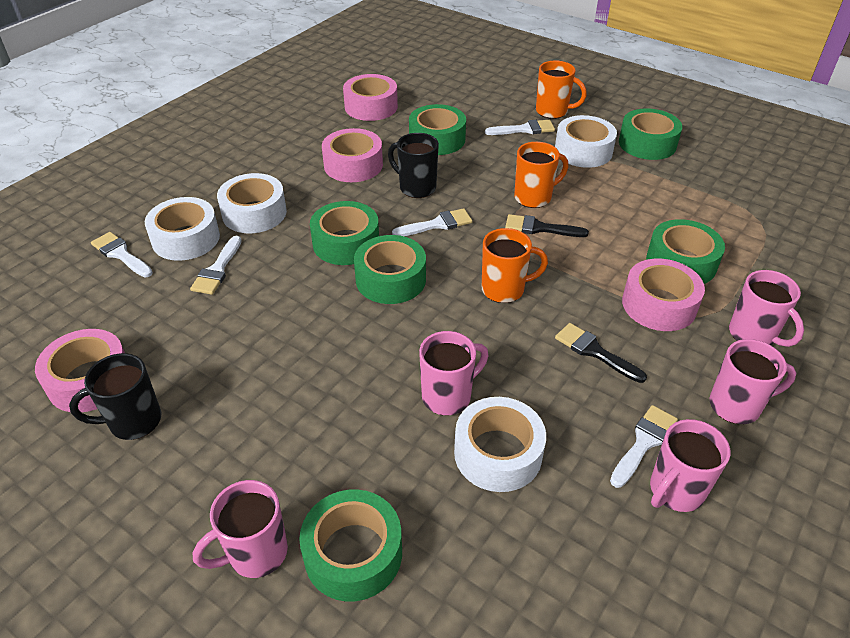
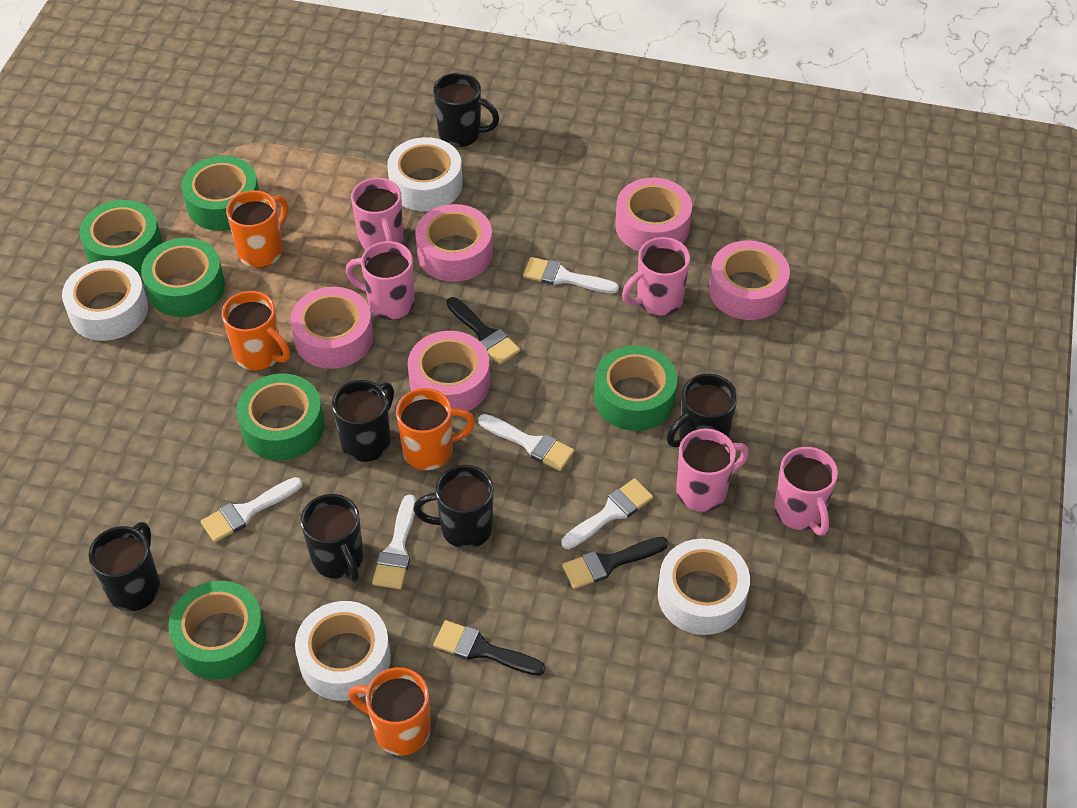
black brush: 2 -> 3
black mug: 2 -> 6
orange mug: 3 -> 4
pink tape: 4 -> 5

